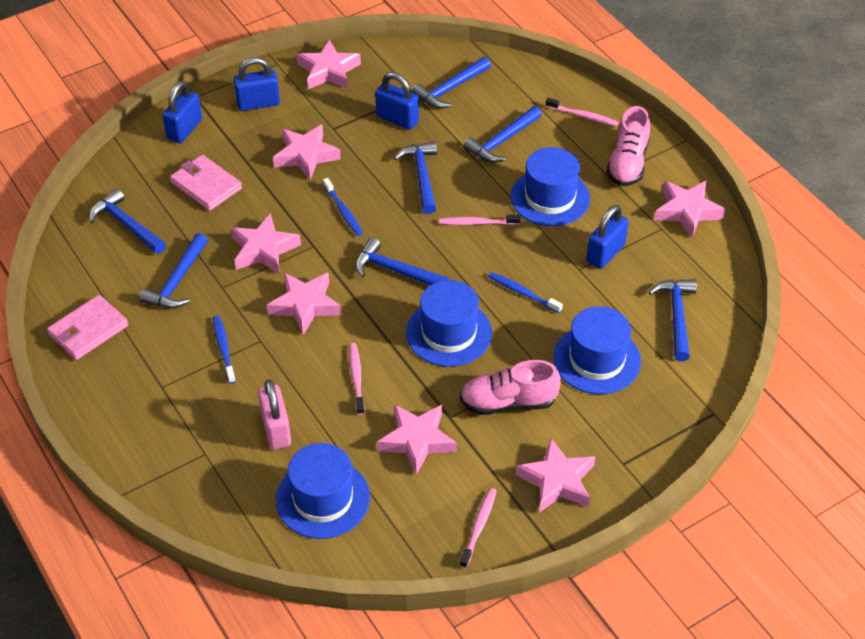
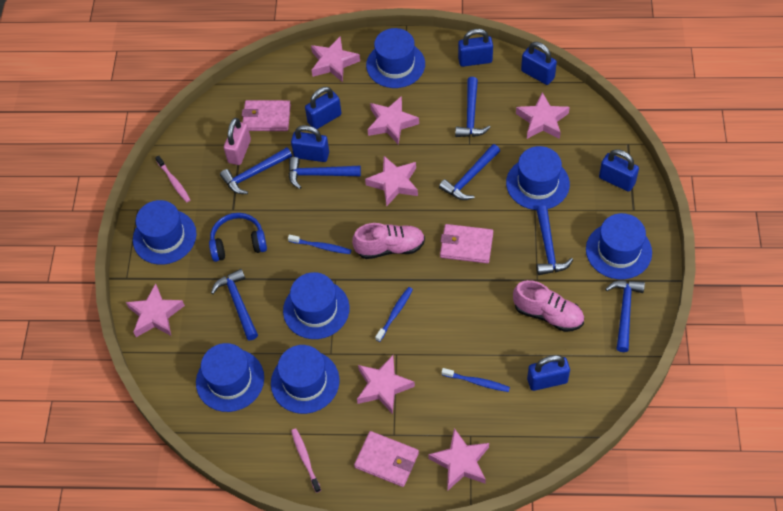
blue hat: 4 -> 7
blue headphones: 0 -> 1
blue padlock: 4 -> 6
pink toothbrush: 4 -> 2
pink wallet: 2 -> 3

